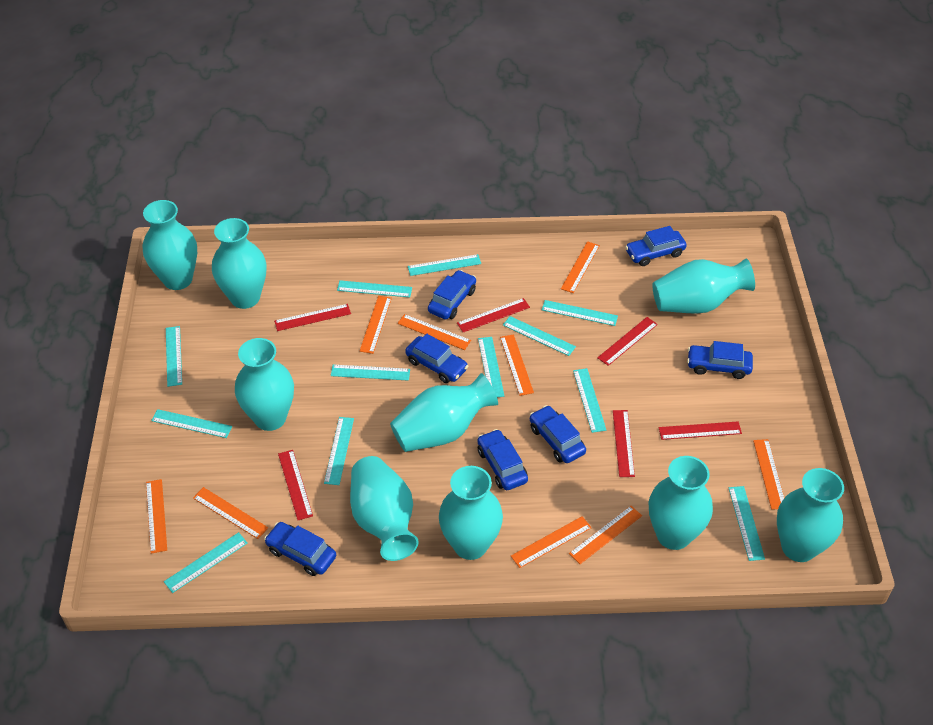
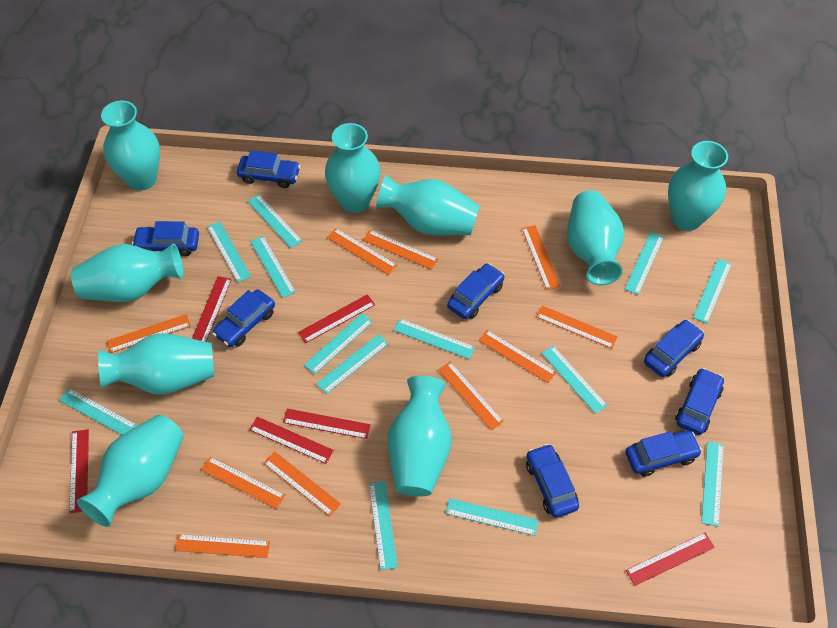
blue car: 7 -> 8
orange ruler: 9 -> 10
turquoise ruler: 12 -> 13

